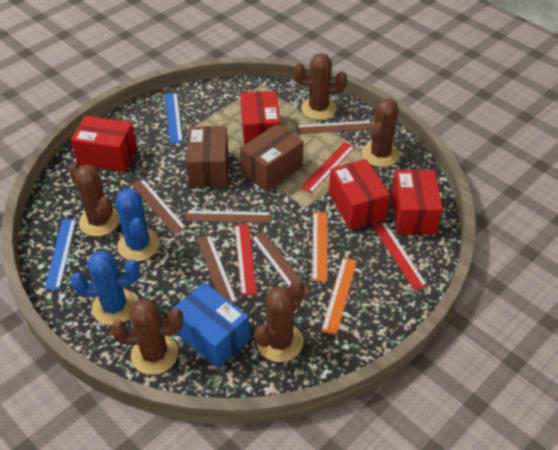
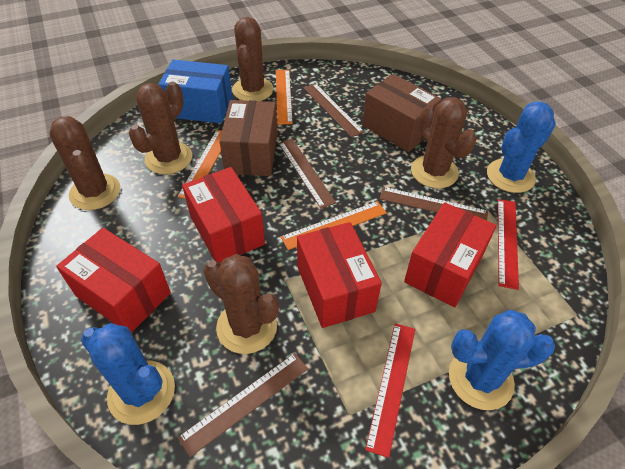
blue cactus: 2 -> 3
blue ruler: 2 -> 0
brown ruler: 5 -> 4
orange ruler: 2 -> 3
red ruler: 3 -> 2

